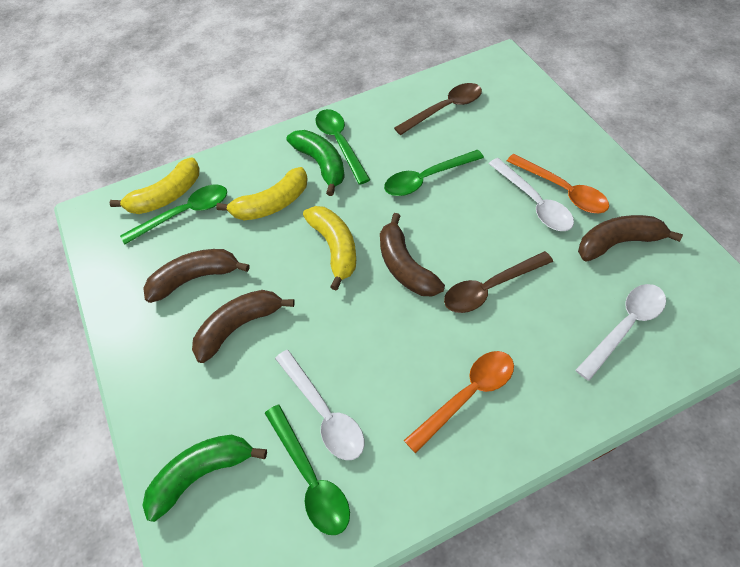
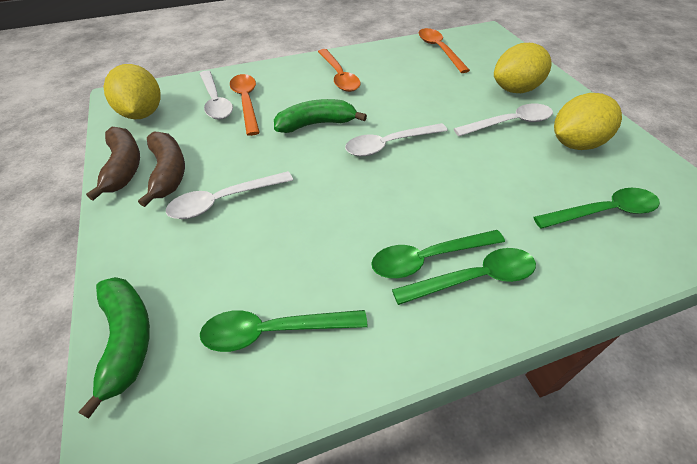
brown banana: 4 -> 2
brown spoon: 2 -> 0
orange spoon: 2 -> 3
white spoon: 3 -> 4
yellow banana: 3 -> 0
yellow lemon: 0 -> 3

